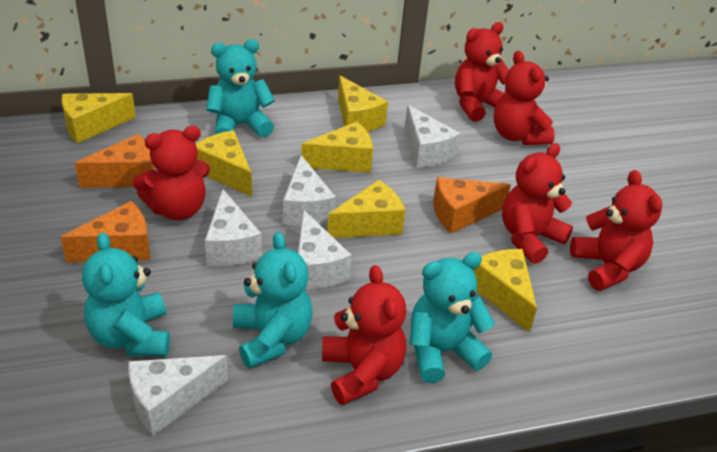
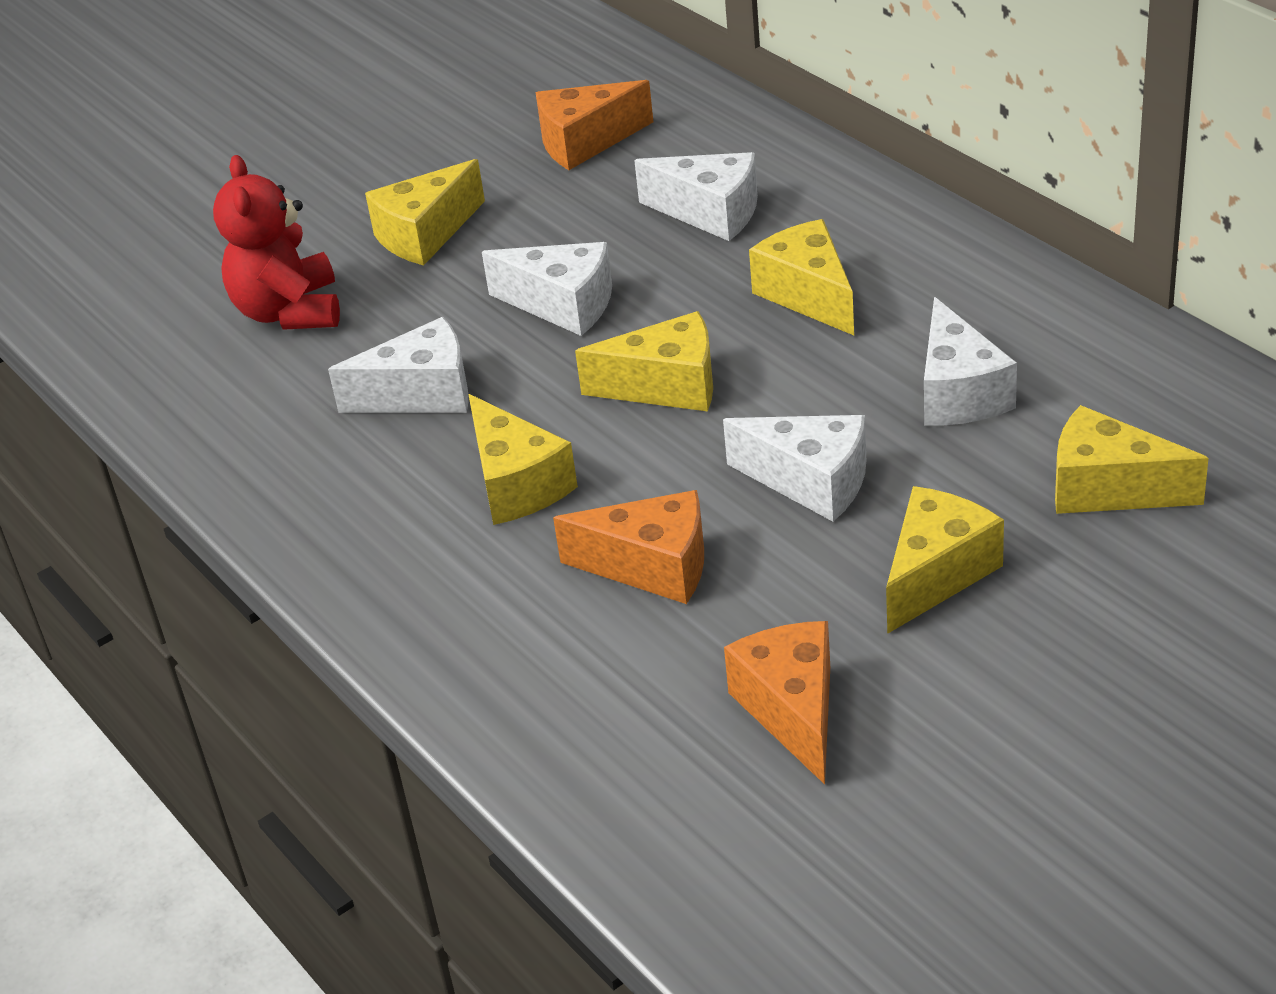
red teddy bear: 6 -> 1
turquoise teddy bear: 4 -> 0

